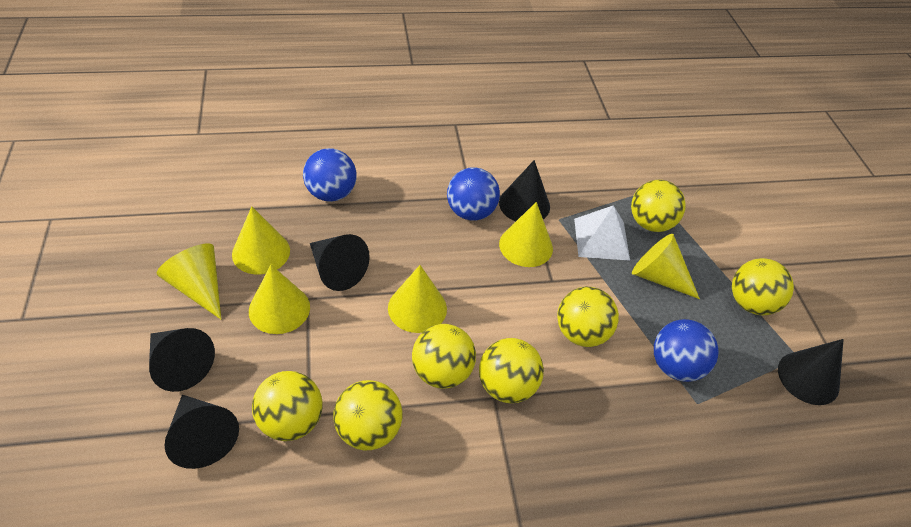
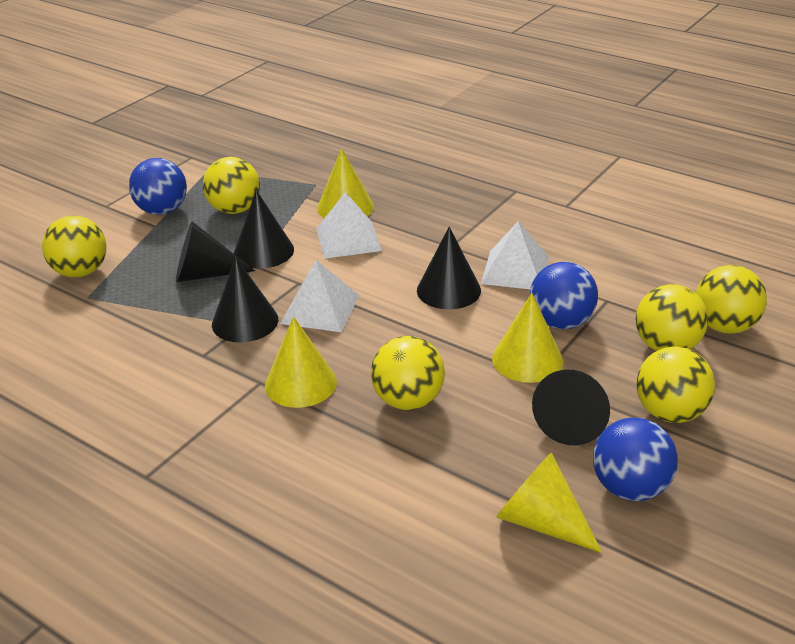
white pyramid: 1 -> 3
yellow ball: 7 -> 6
yellow cone: 6 -> 4

